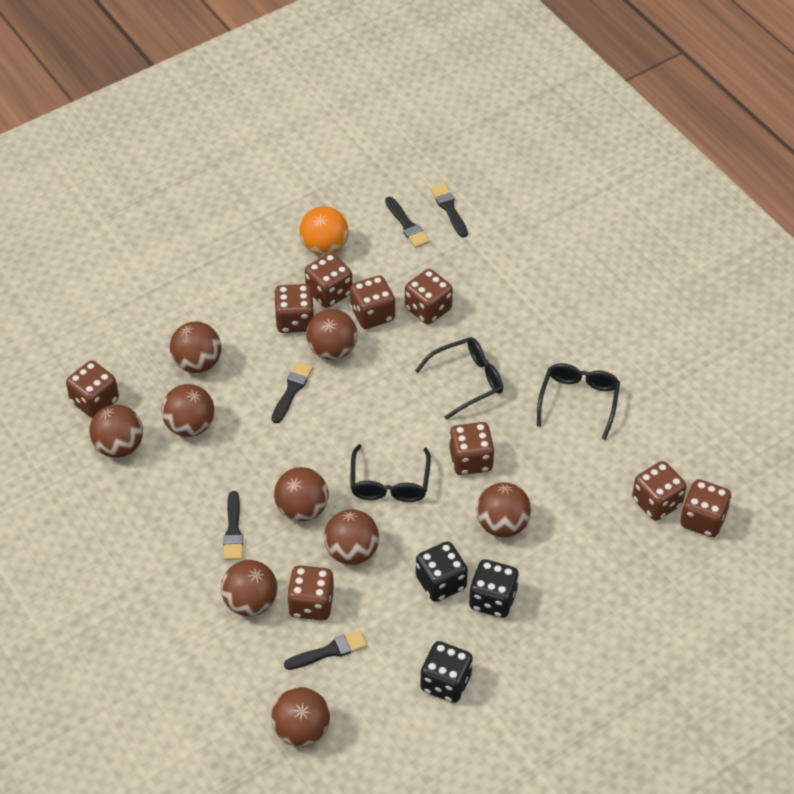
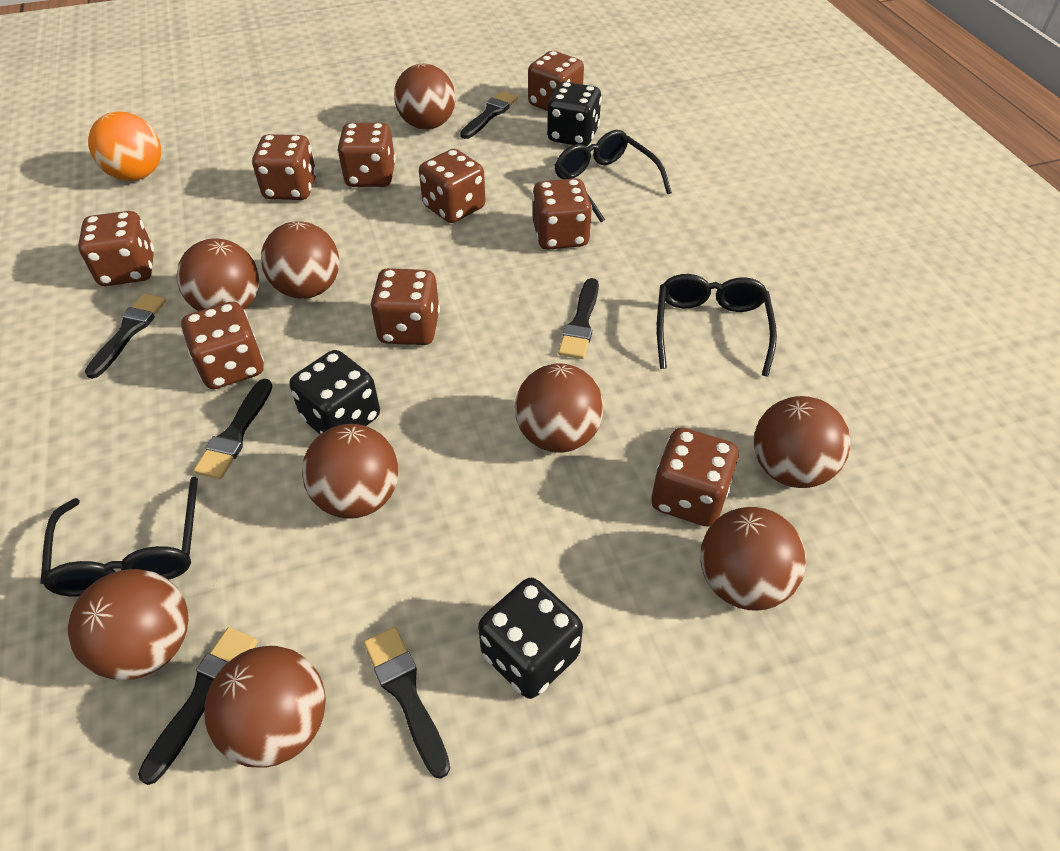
black brush: 5 -> 6

